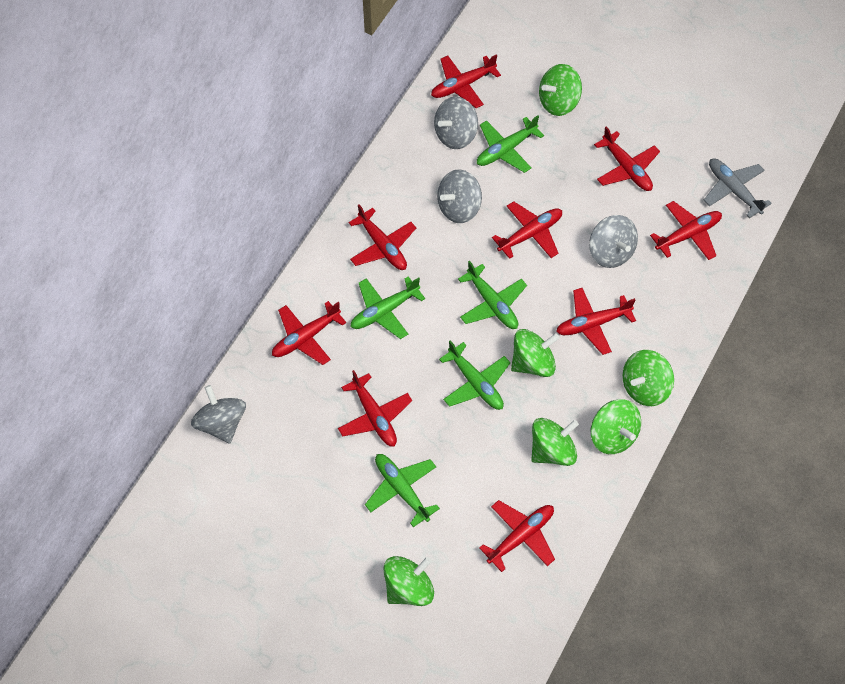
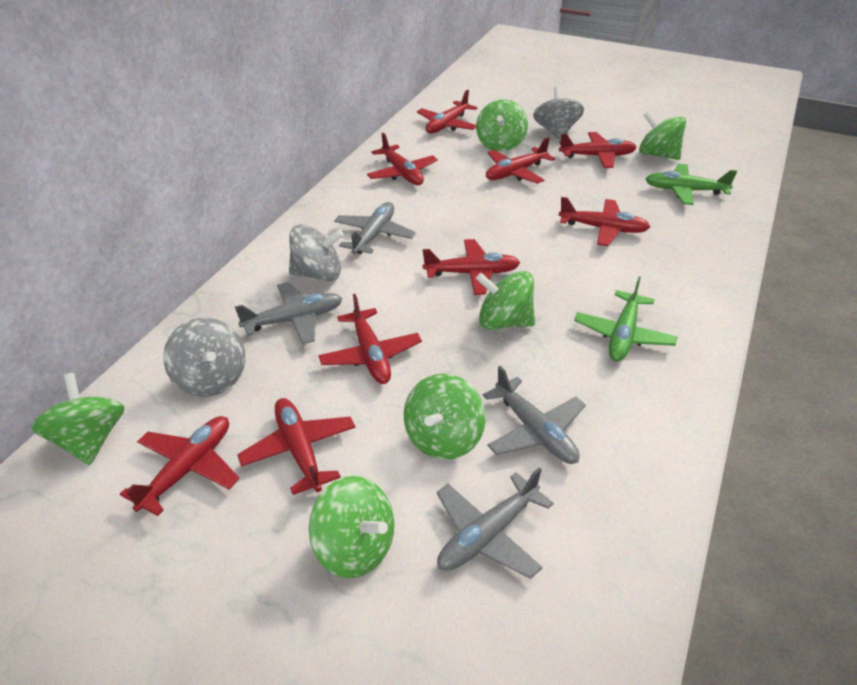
green plane: 5 -> 2
grey plane: 1 -> 4
grey spinning top: 4 -> 3

